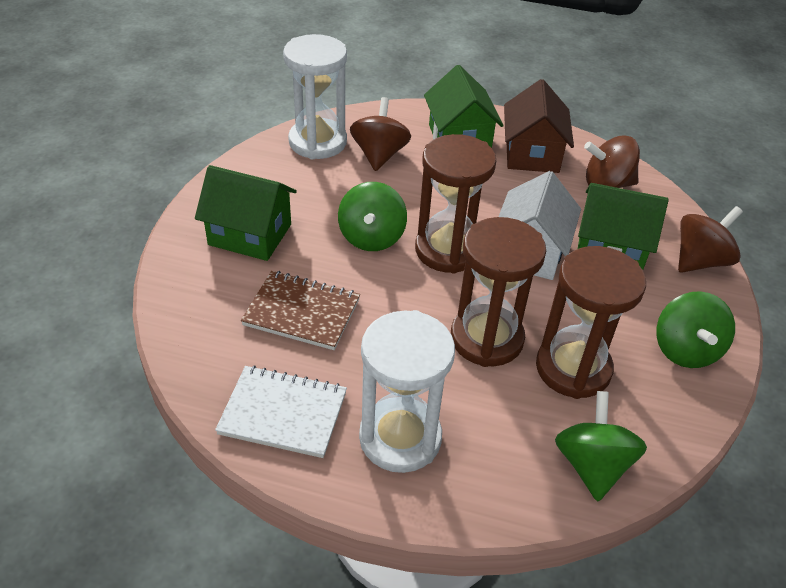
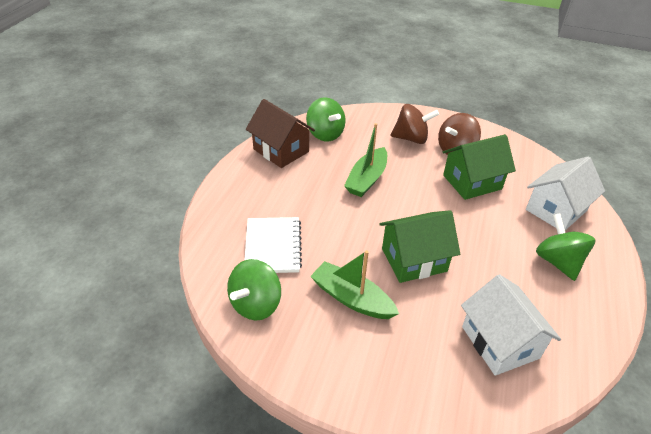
brown hourglass: 3 -> 0
brown notebook: 1 -> 0
brown spinning top: 3 -> 2
green boat: 0 -> 2
green house: 3 -> 2
white hourglass: 2 -> 0
white house: 1 -> 2

